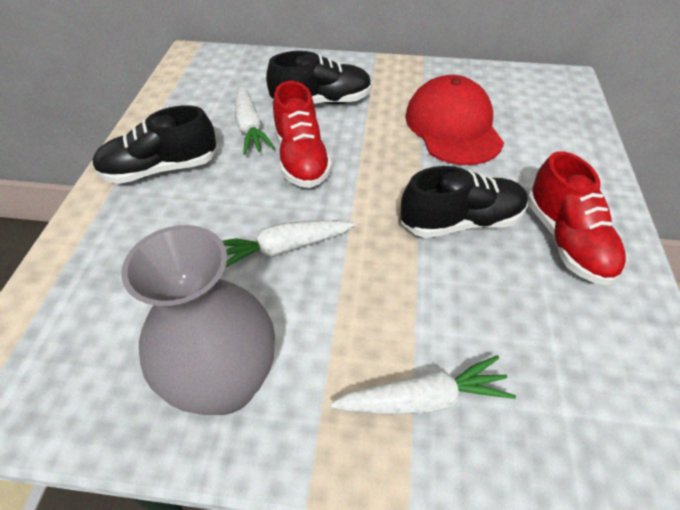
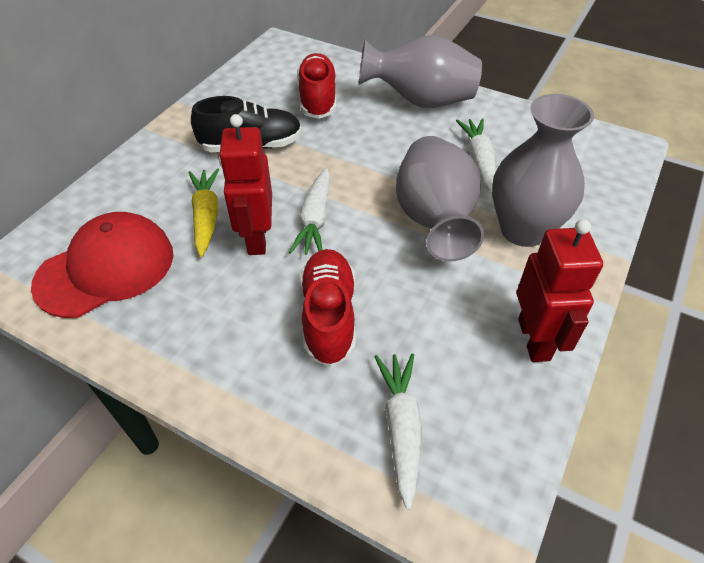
black shoe: 3 -> 1
grey vase: 1 -> 3
red robot: 0 -> 2
yellow carrot: 0 -> 1

